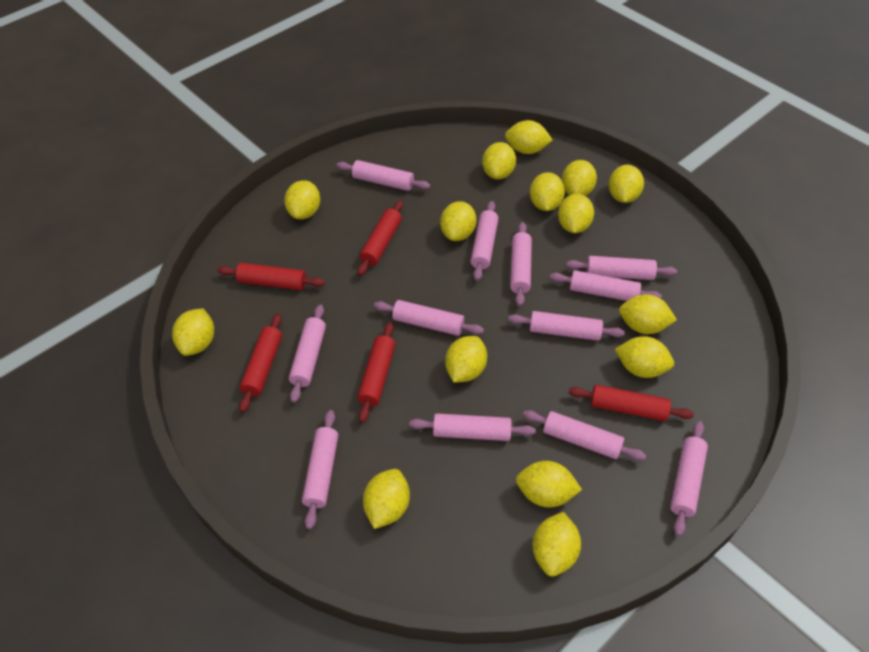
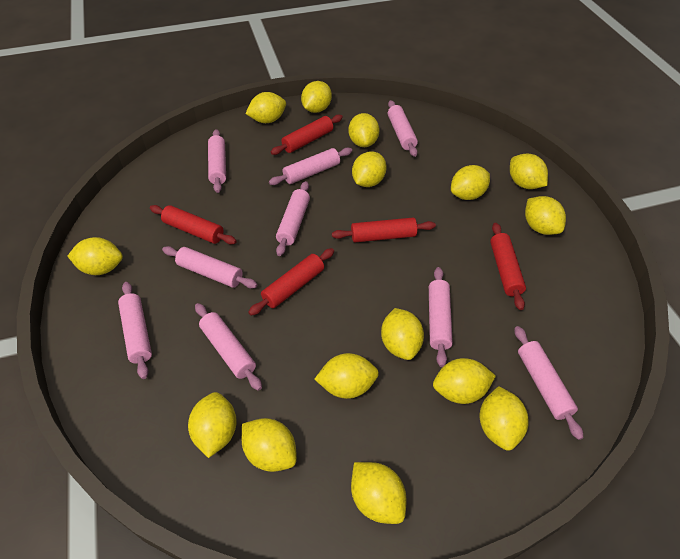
pink rolling pin: 12 -> 9

